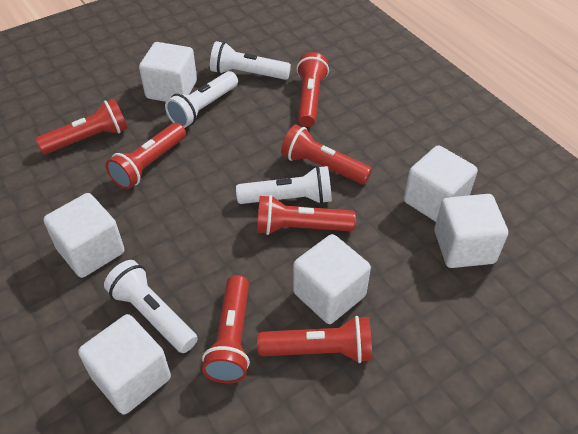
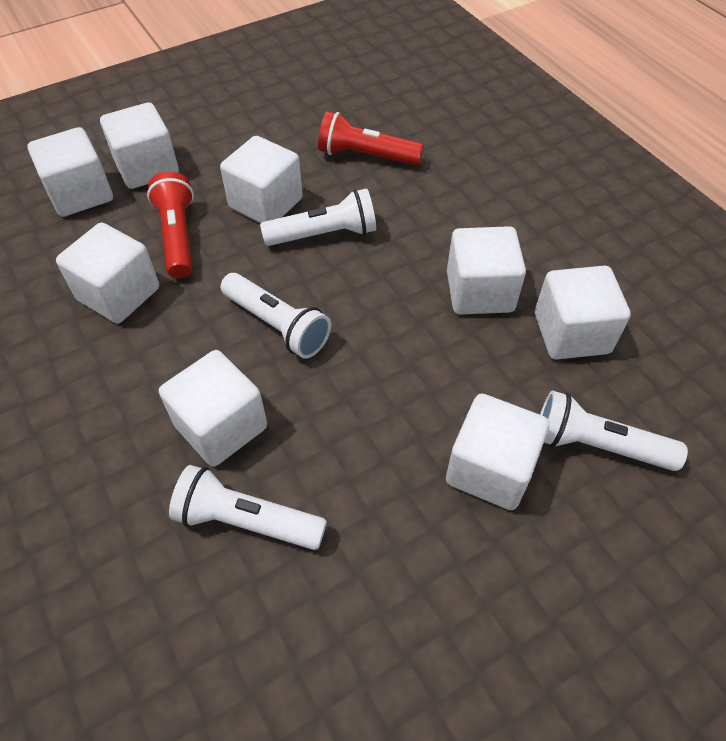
red flashlight: 7 -> 2
white cube: 6 -> 8

